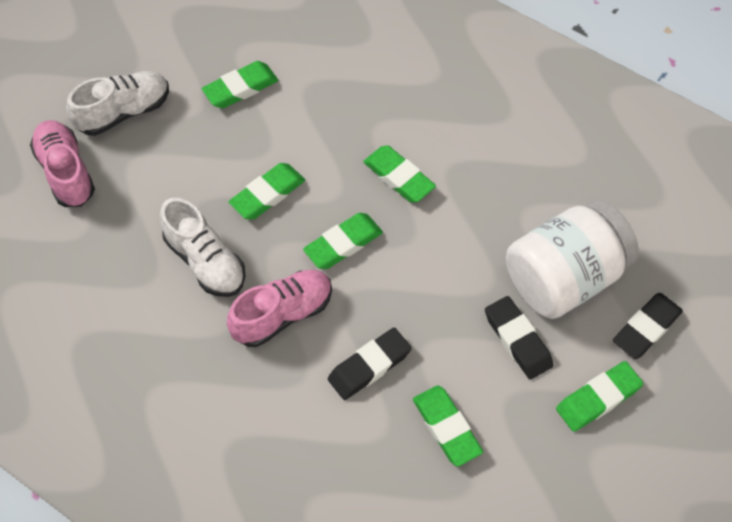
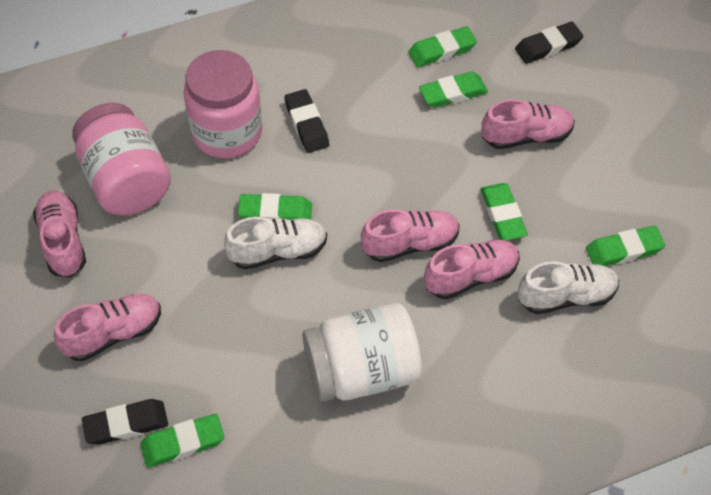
pink jar: 0 -> 2
pink shoe: 2 -> 5

